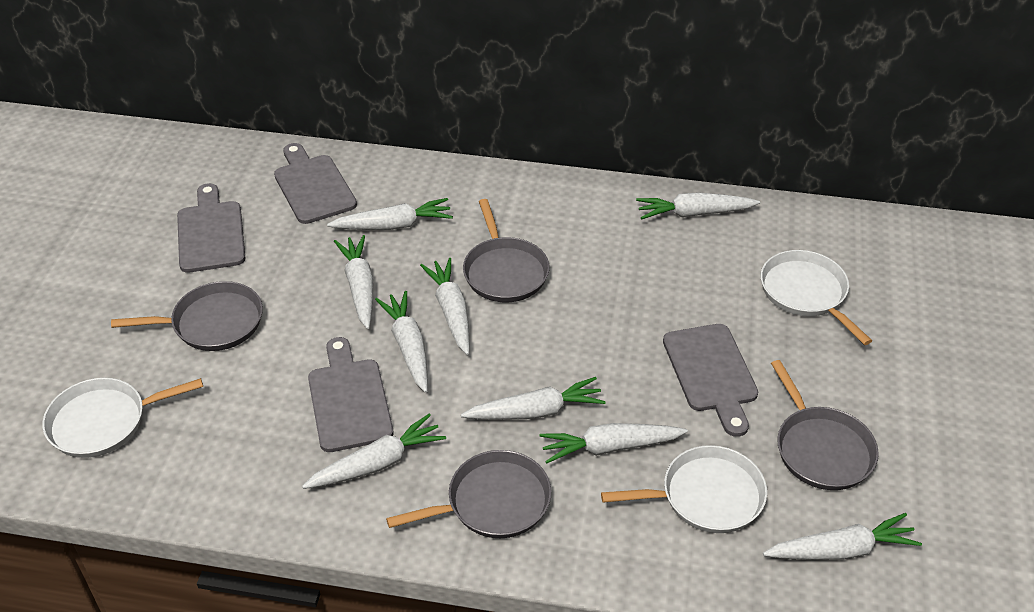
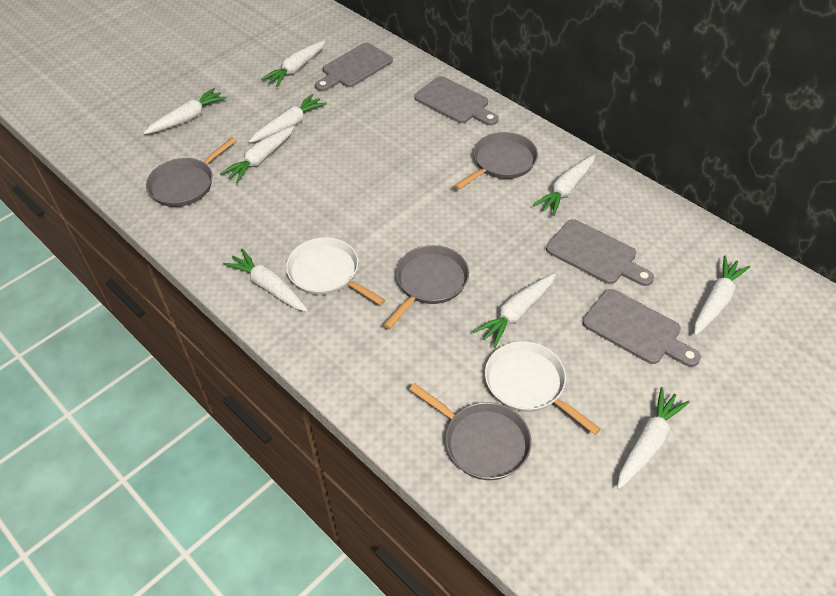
white pan: 3 -> 2

